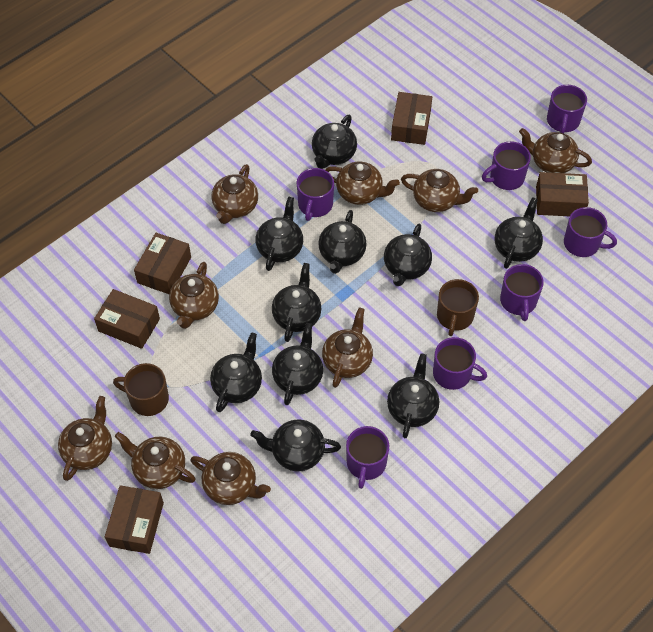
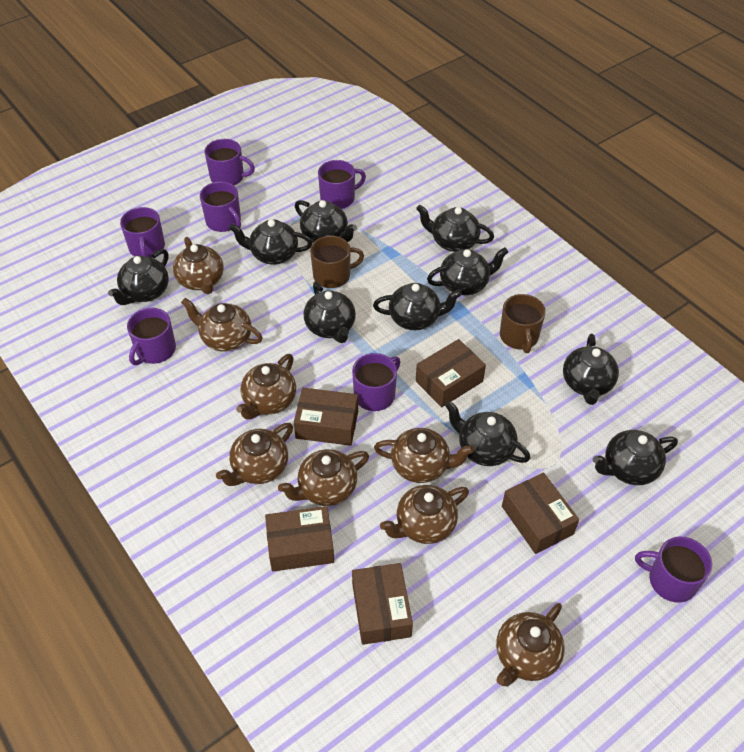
brown teapot: 9 -> 8

